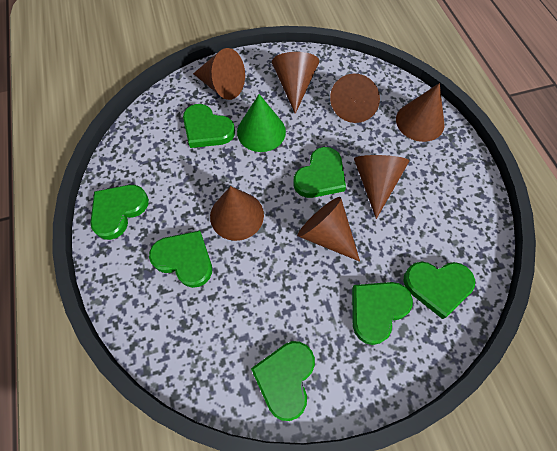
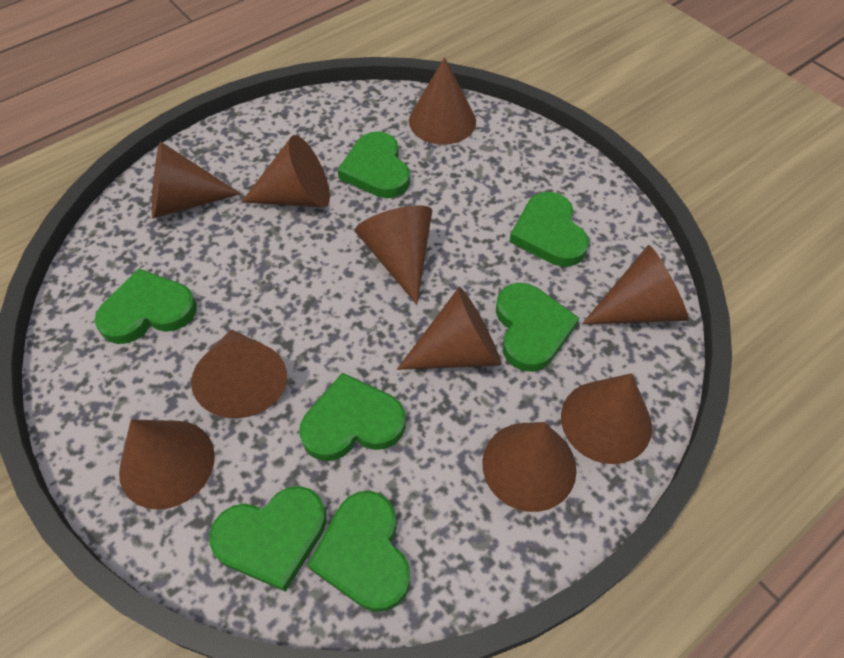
brown cone: 7 -> 10
green cone: 1 -> 0

